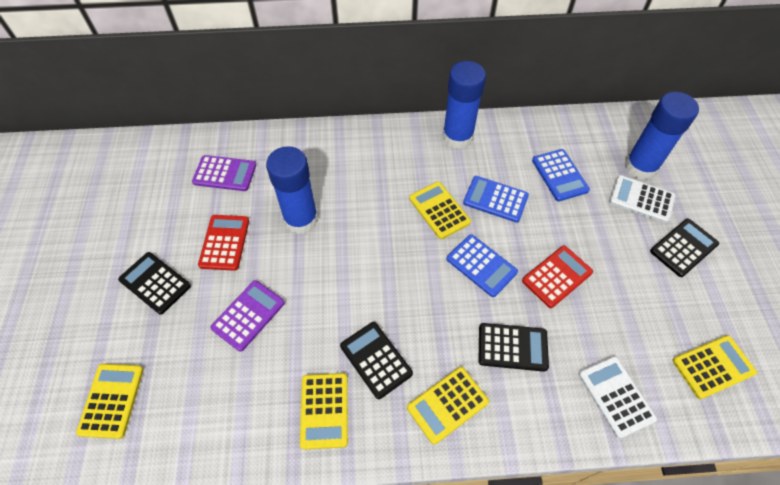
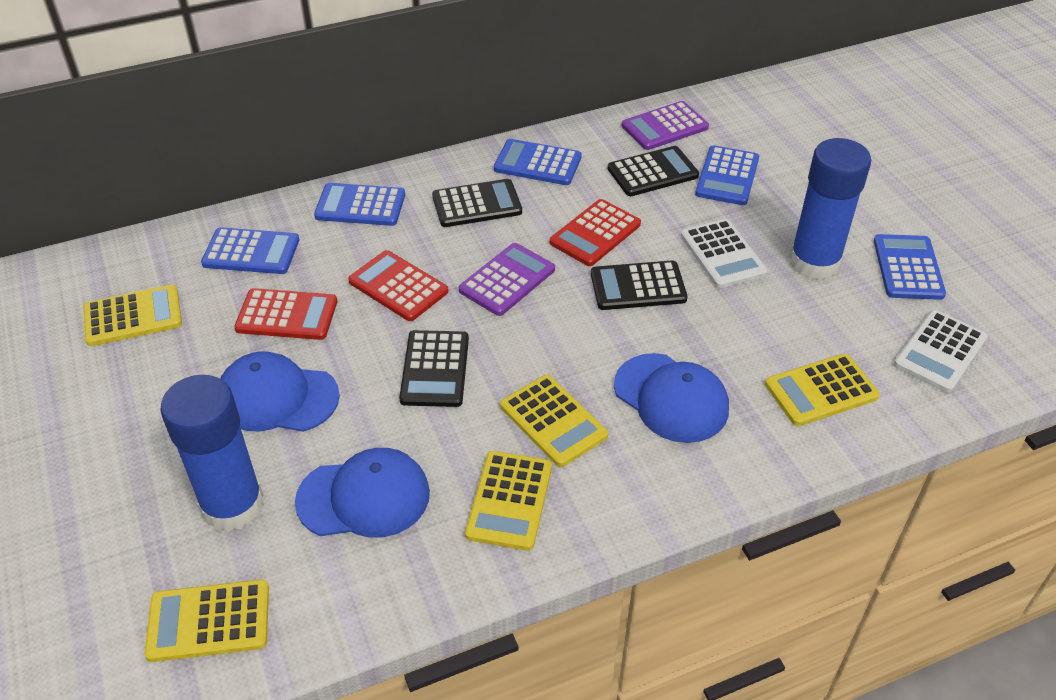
blue calculator: 3 -> 5
blue cap: 0 -> 3
blue glue stick: 3 -> 2
red calculator: 2 -> 3

